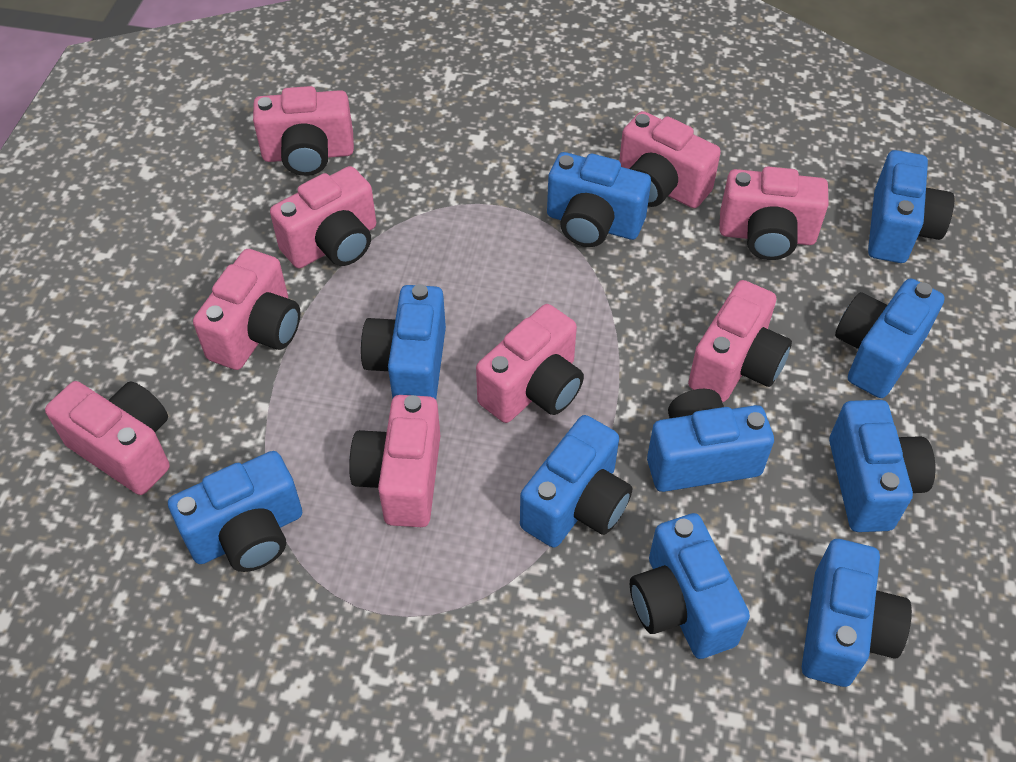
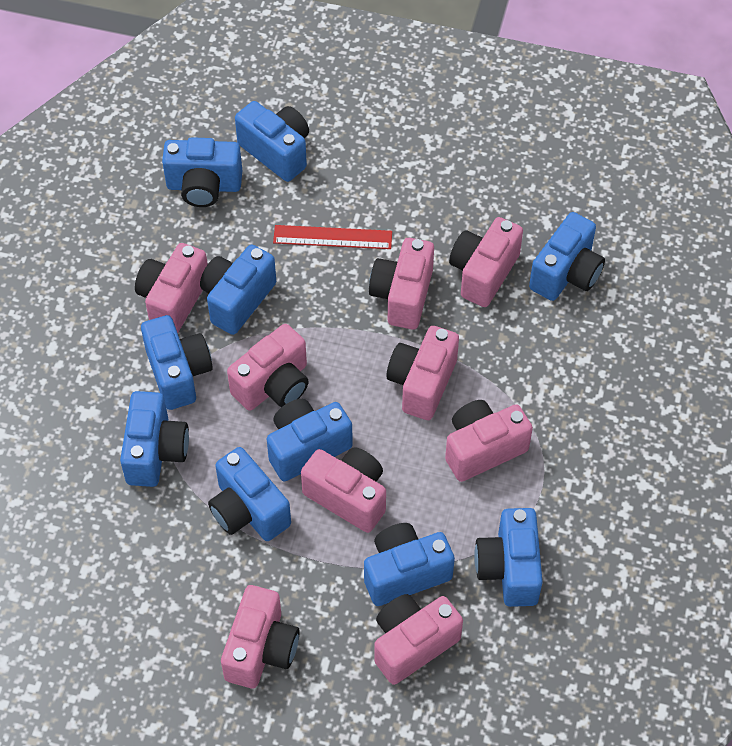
red ruler: 0 -> 1

